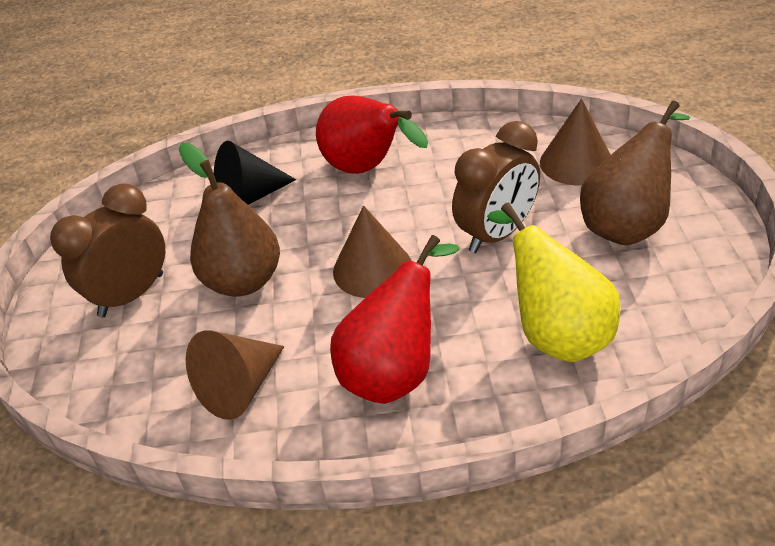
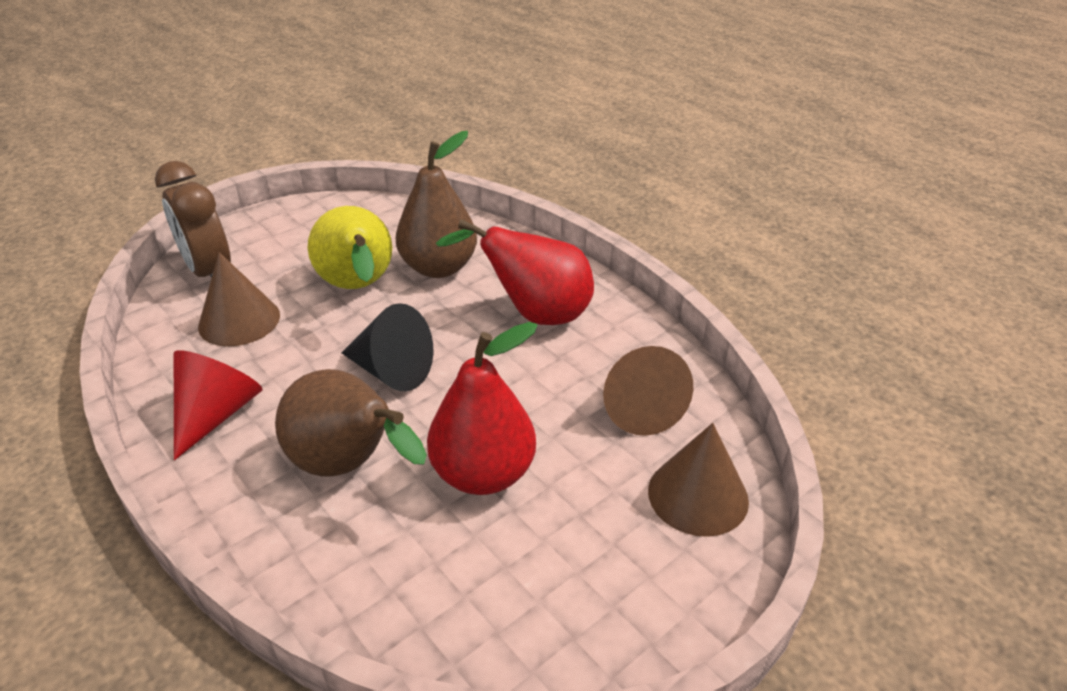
brown clock: 2 -> 1
red cone: 0 -> 1

